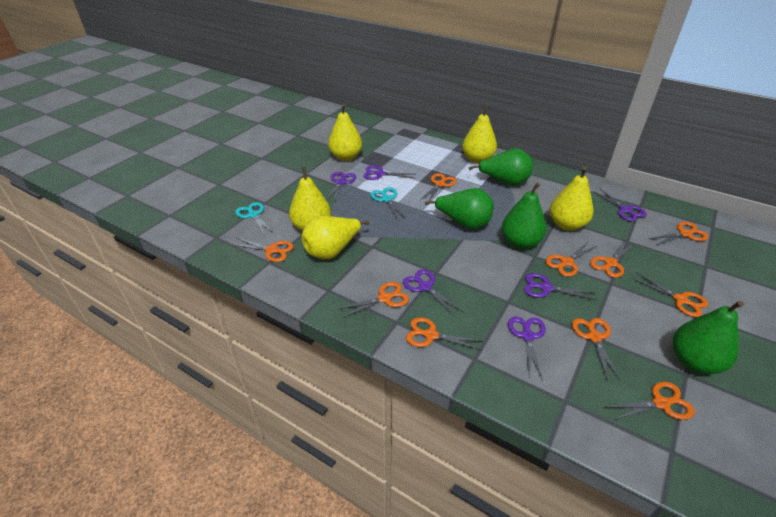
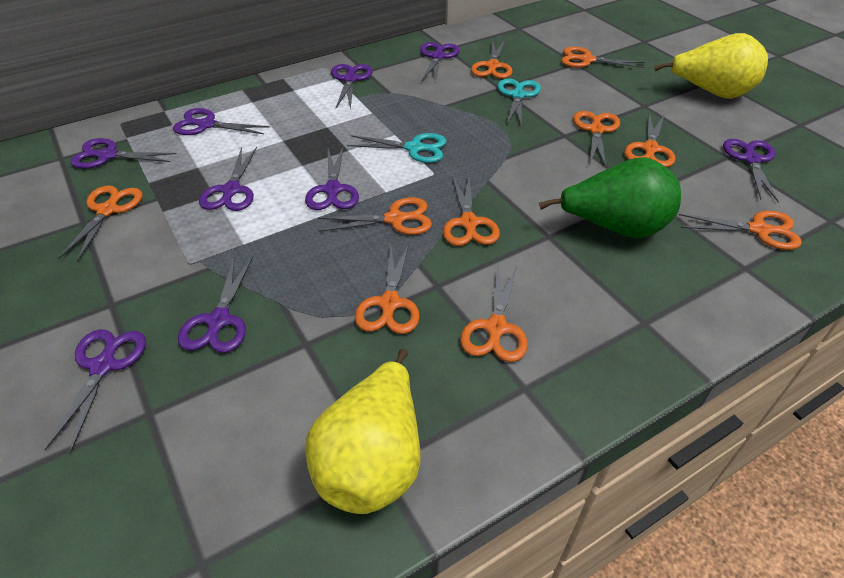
green pear: 4 -> 1
purple scissors: 6 -> 9
yellow pear: 5 -> 2

